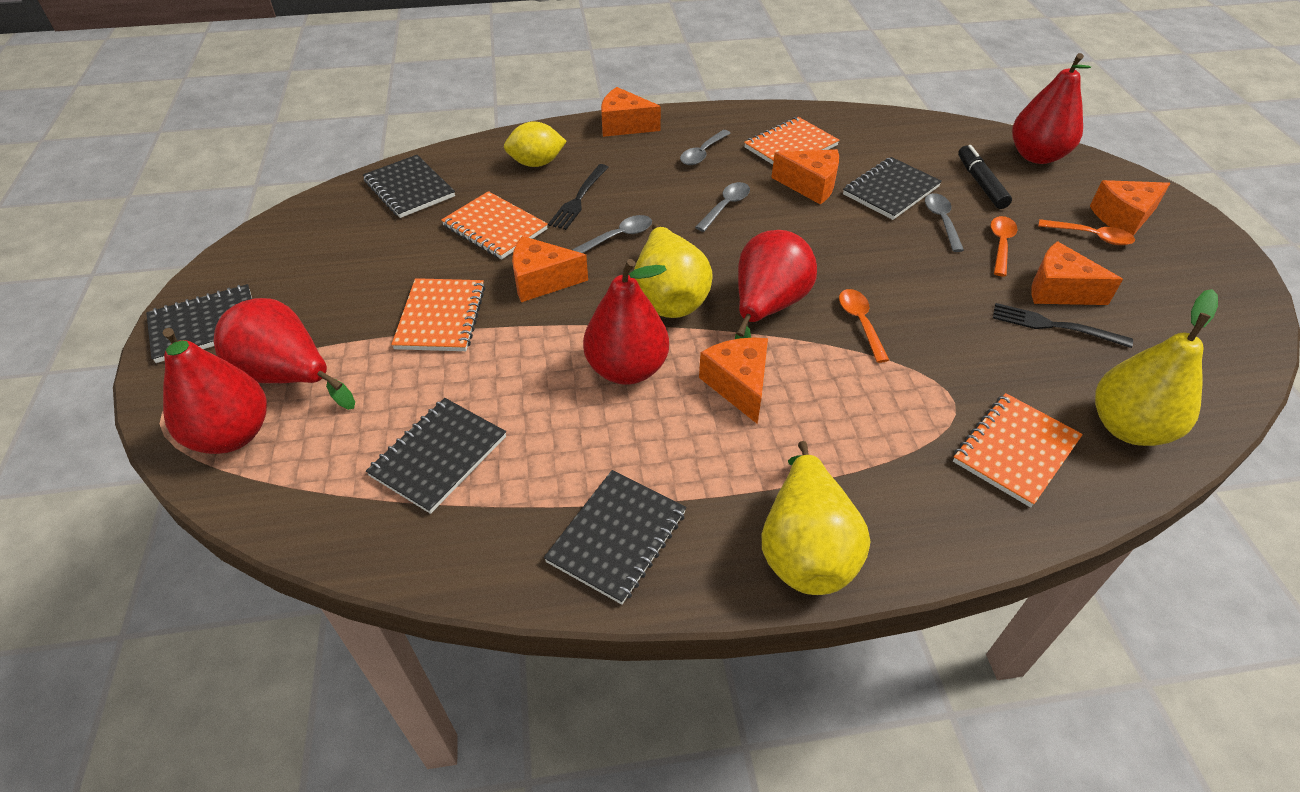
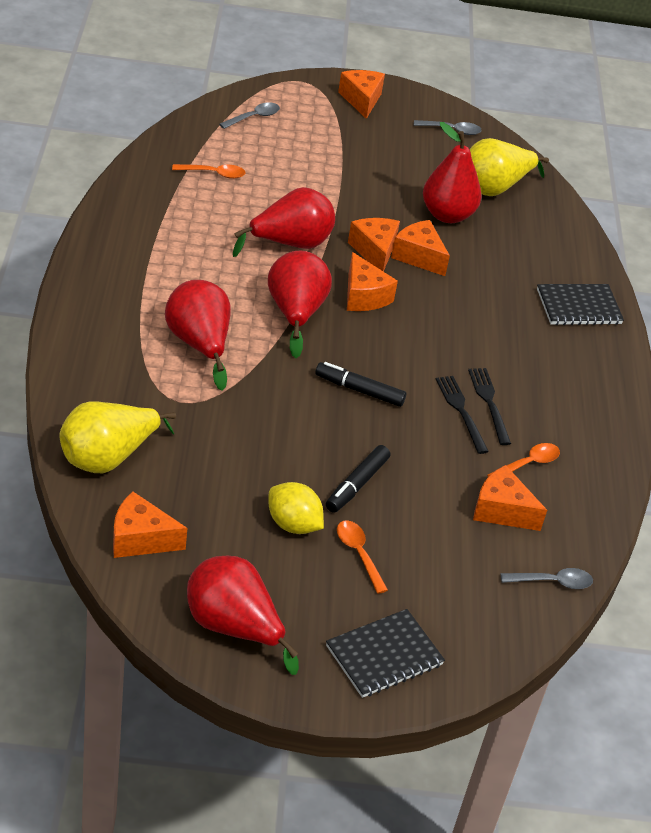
black marker: 1 -> 2
black notebook: 5 -> 2
grey spoon: 4 -> 3
orange notebook: 4 -> 0
yellow pear: 3 -> 2

